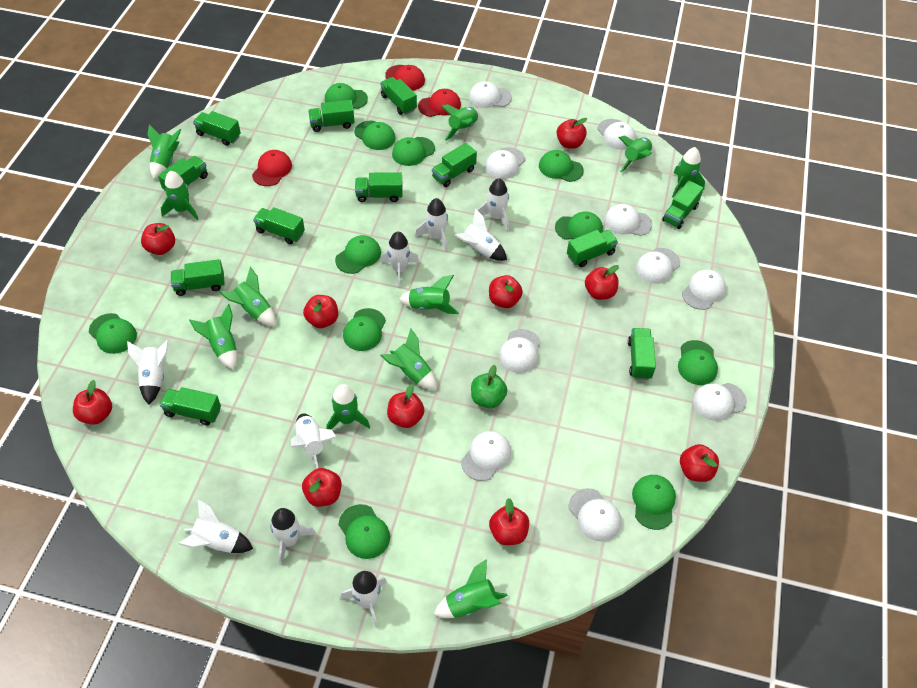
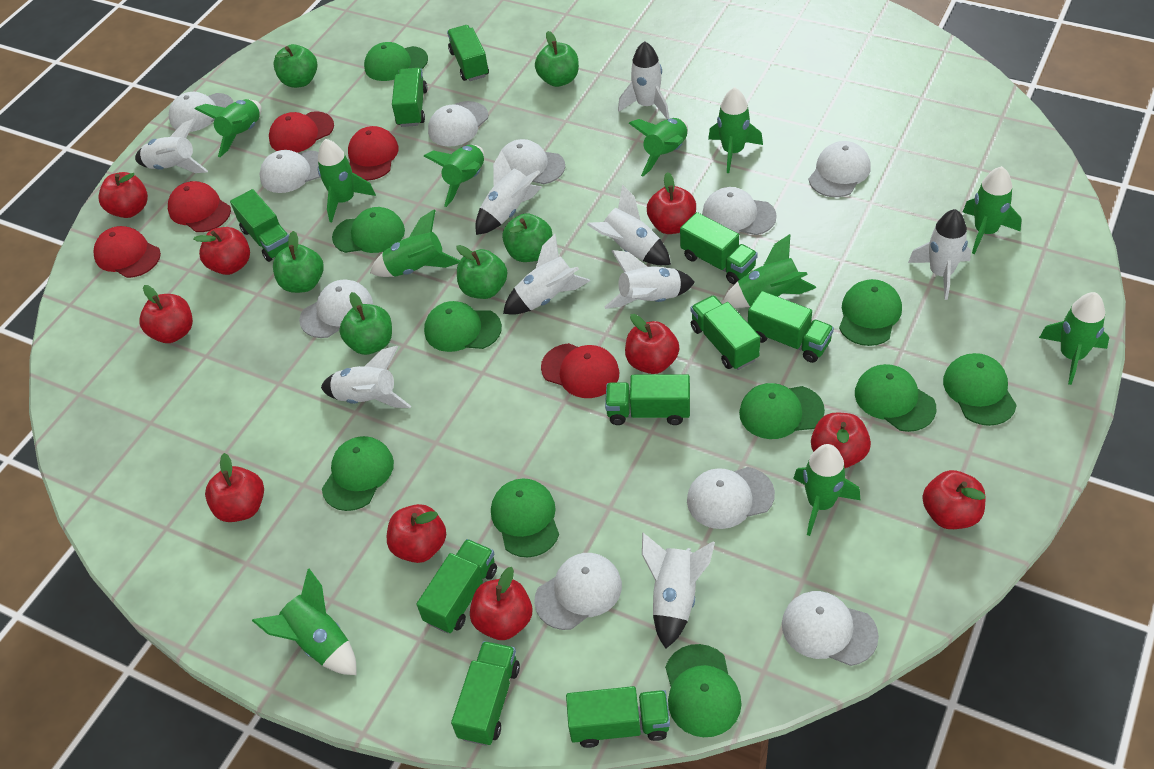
green apple: 1 -> 6
green cap: 11 -> 10
green truck: 12 -> 10
red cap: 3 -> 5

